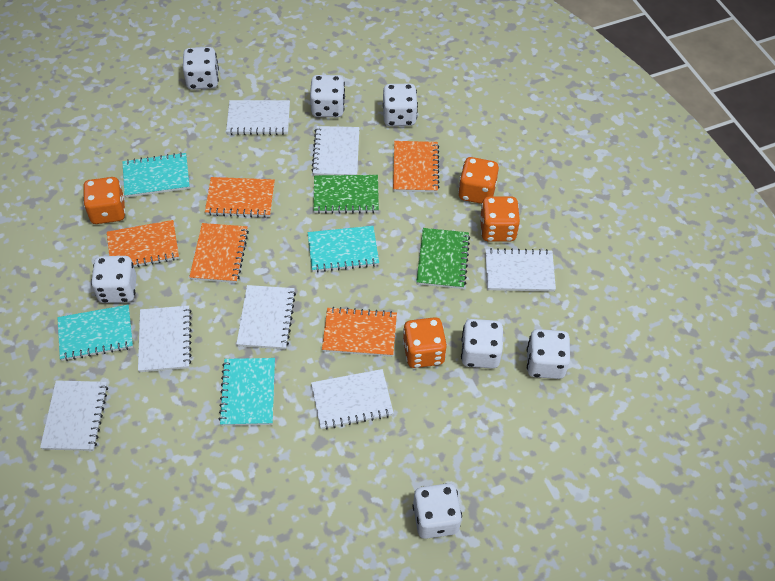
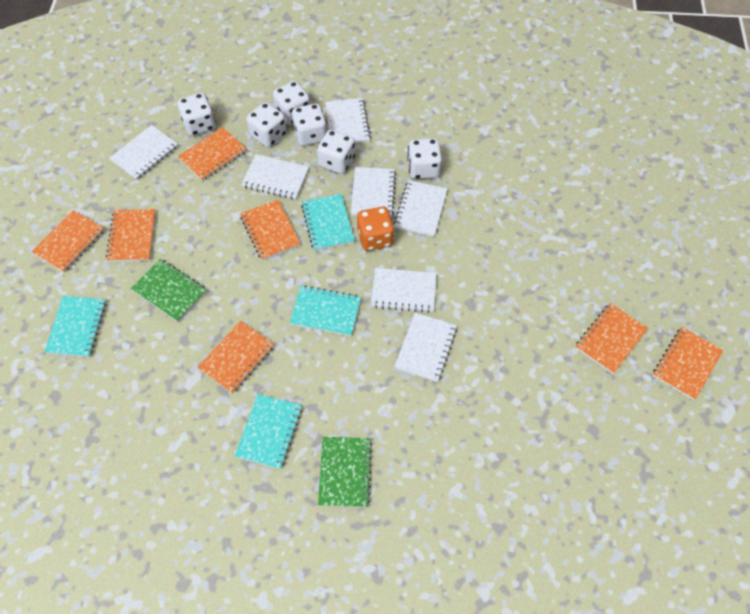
orange dice: 4 -> 1
orange notebook: 5 -> 7
white dice: 7 -> 6

